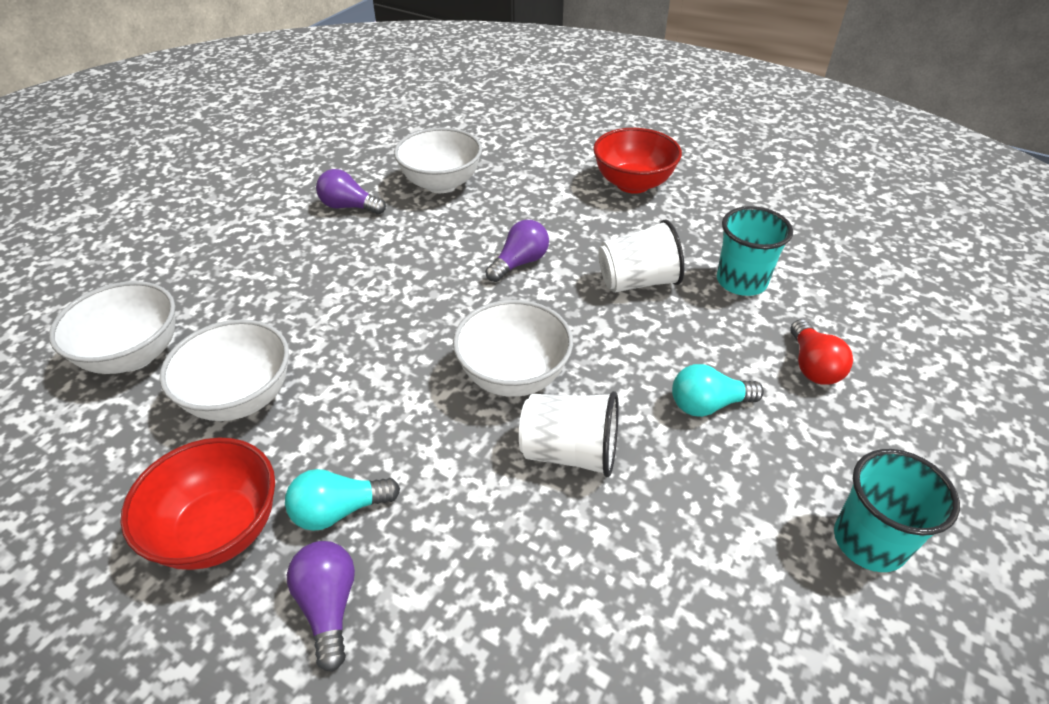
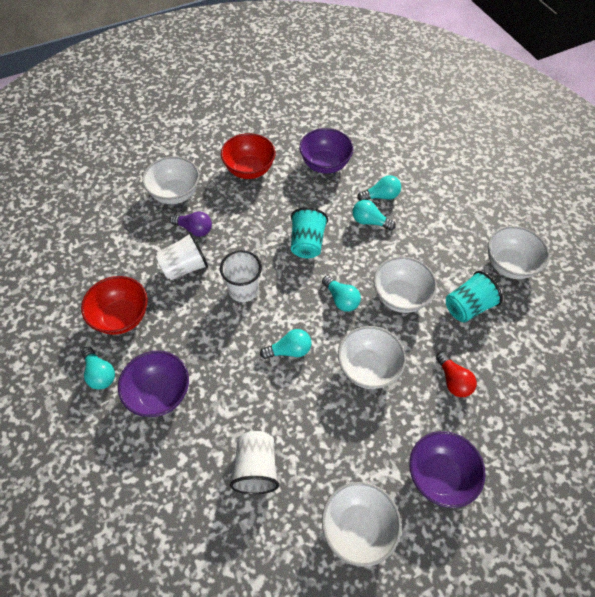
purple bowl: 0 -> 3
purple light bulb: 3 -> 1
turquoise light bulb: 2 -> 5
white bowl: 4 -> 5
white cup: 2 -> 3

